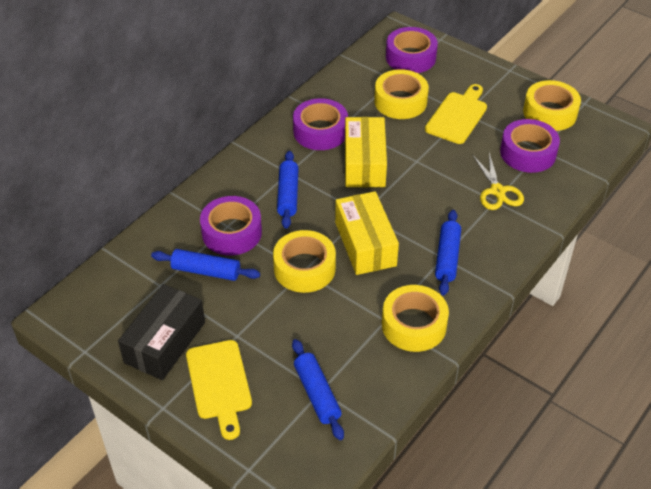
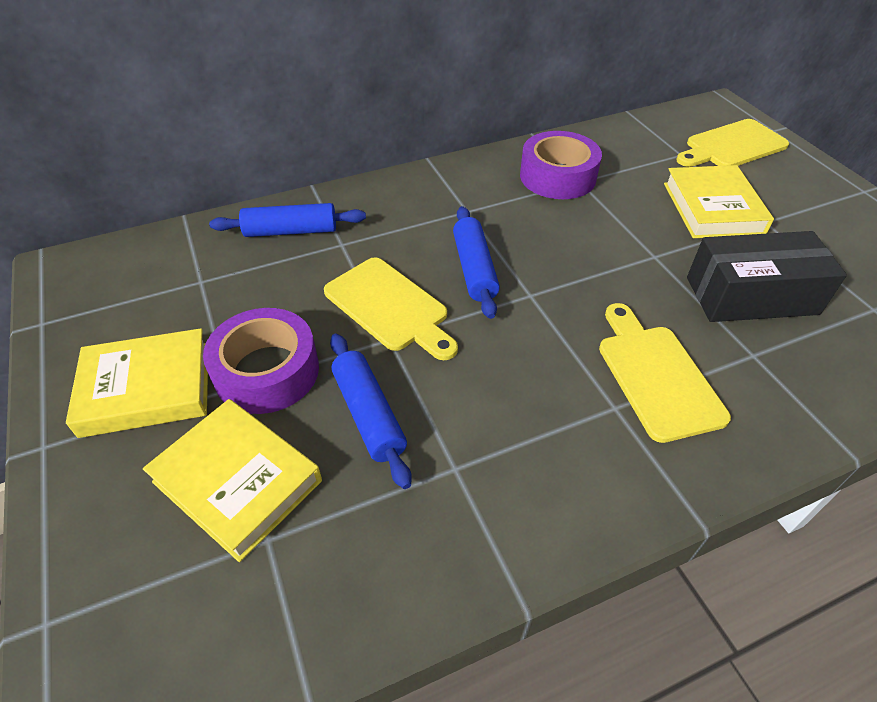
blue rolling pin: 4 -> 3
purple tape: 4 -> 2
yellow book: 0 -> 3
yellow box: 2 -> 0
yellow cutting board: 2 -> 3
yellow scissors: 1 -> 0
yellow tape: 4 -> 0

